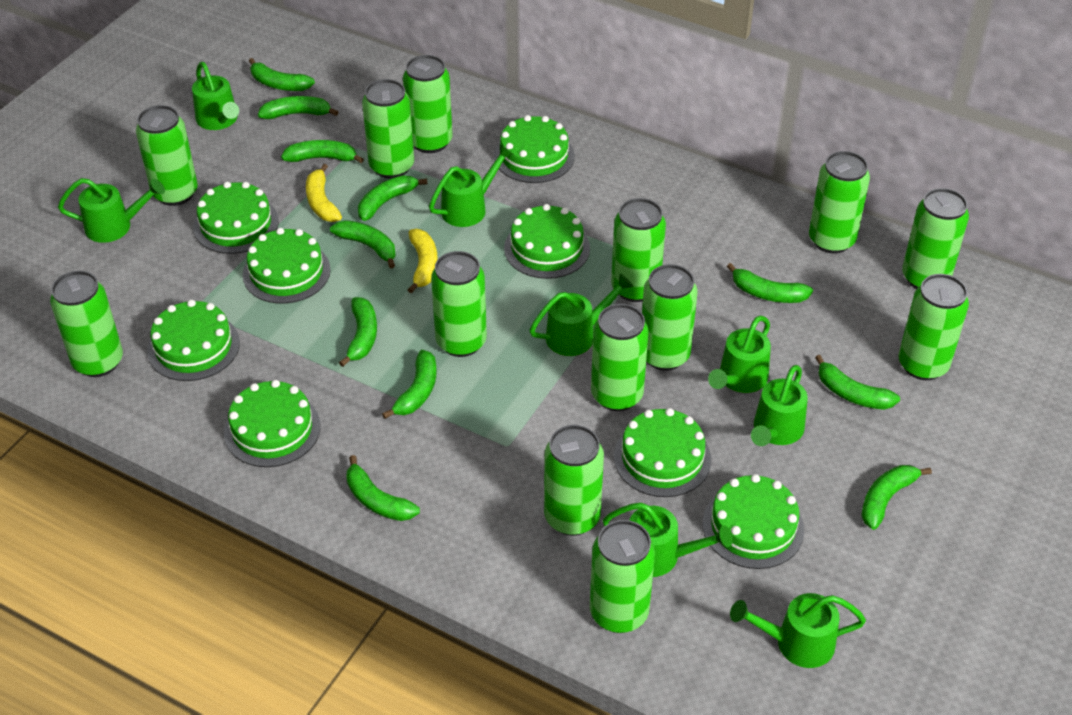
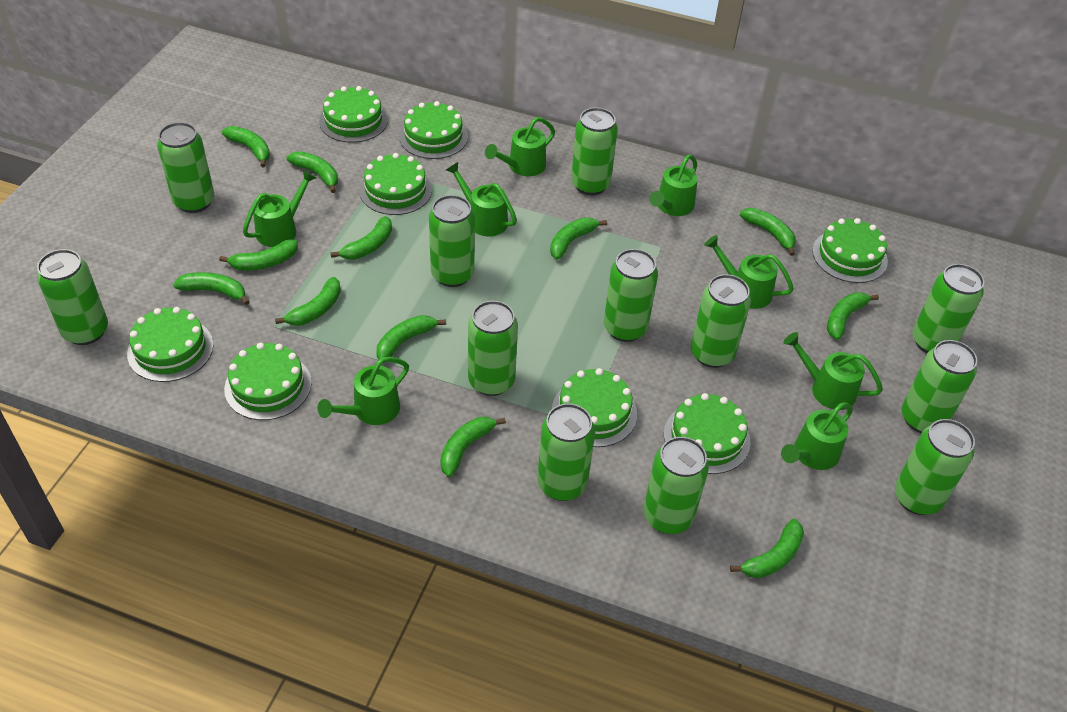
green banana: 11 -> 12
green can: 13 -> 12
yellow banana: 2 -> 0

